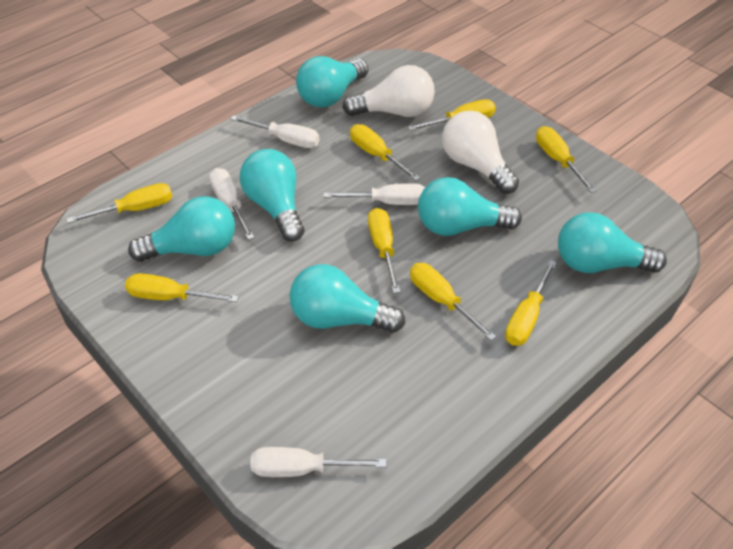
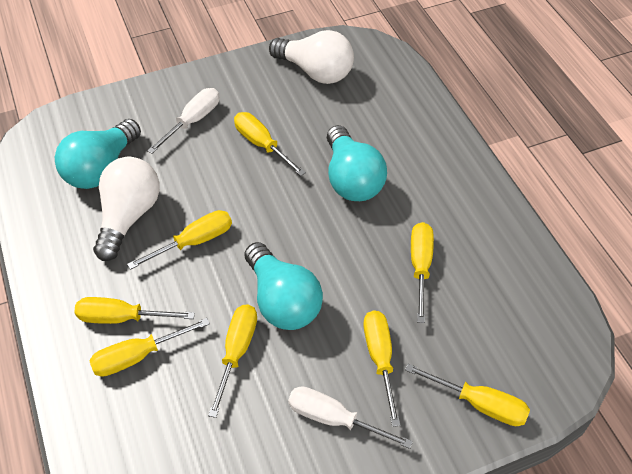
turquoise light bulb: 6 -> 3
white screwdriver: 4 -> 2

